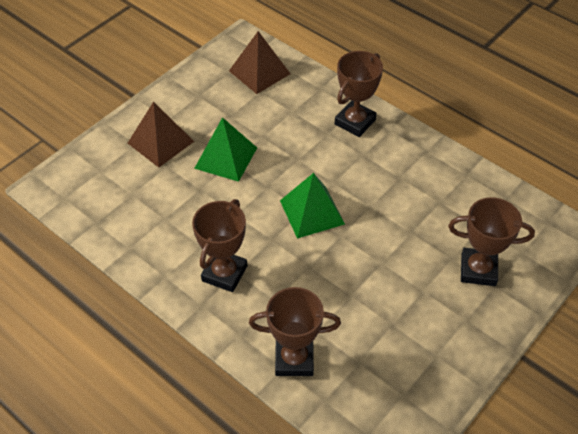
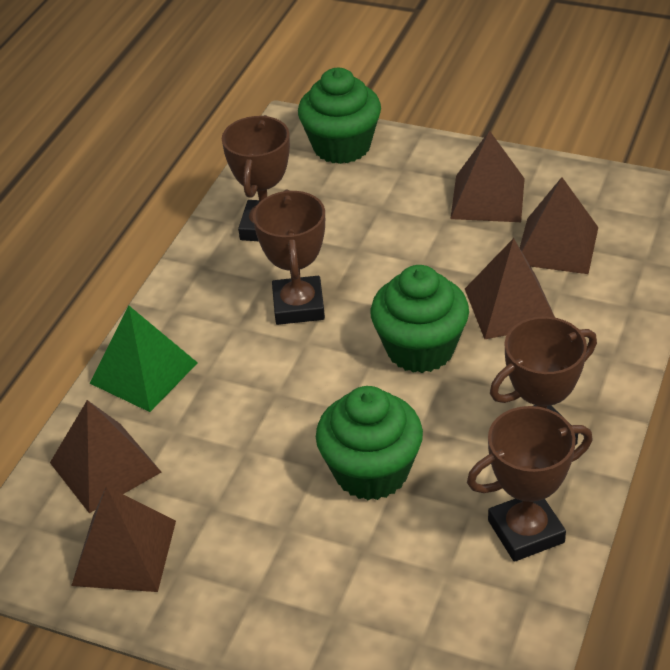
brown pyramid: 2 -> 5
green cupcake: 0 -> 3
green pyramid: 2 -> 1

